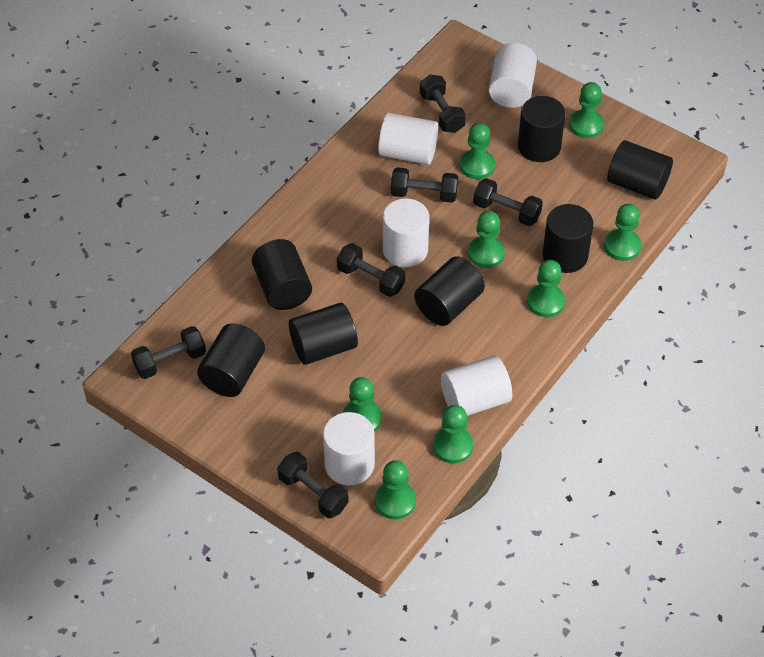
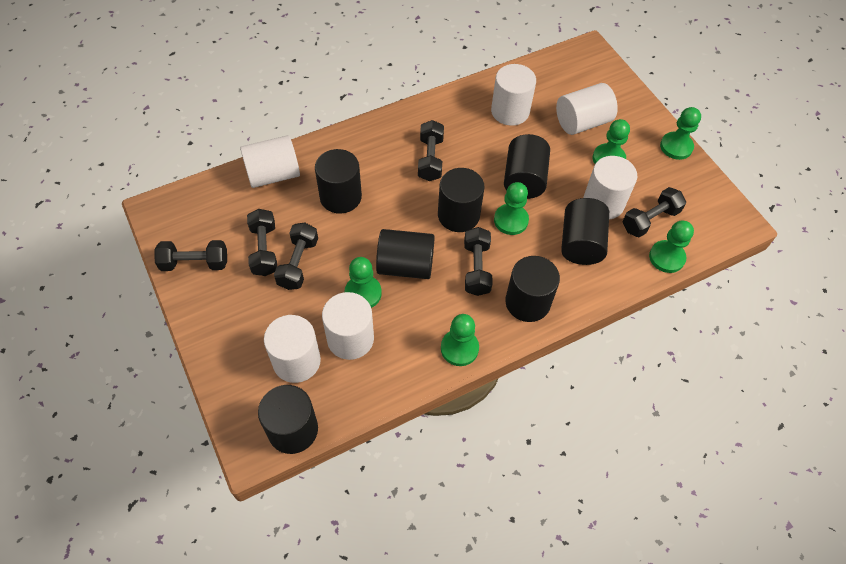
green pawn: 8 -> 6
white cylinder: 5 -> 6

